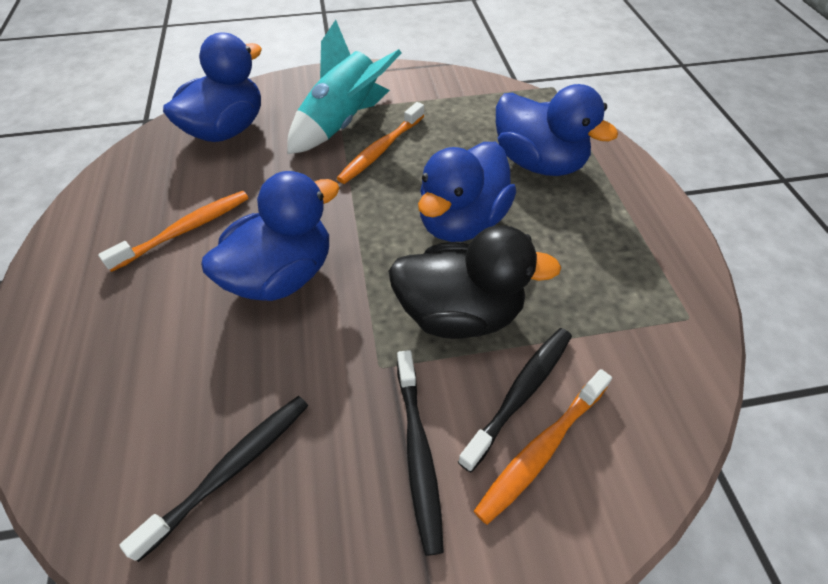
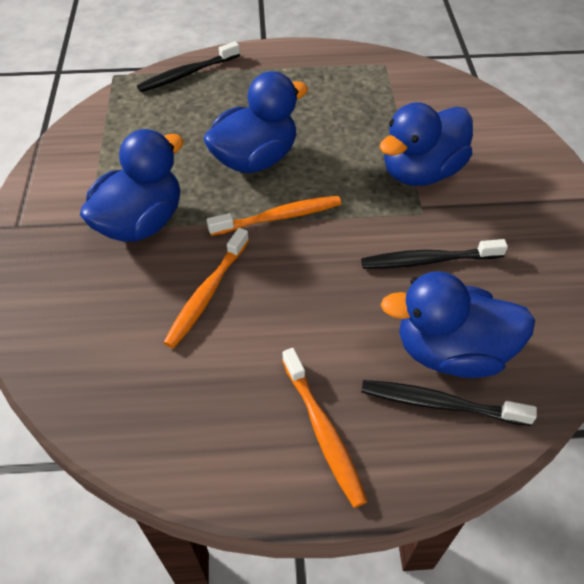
black duck: 1 -> 0
turquoise rocket: 1 -> 0

